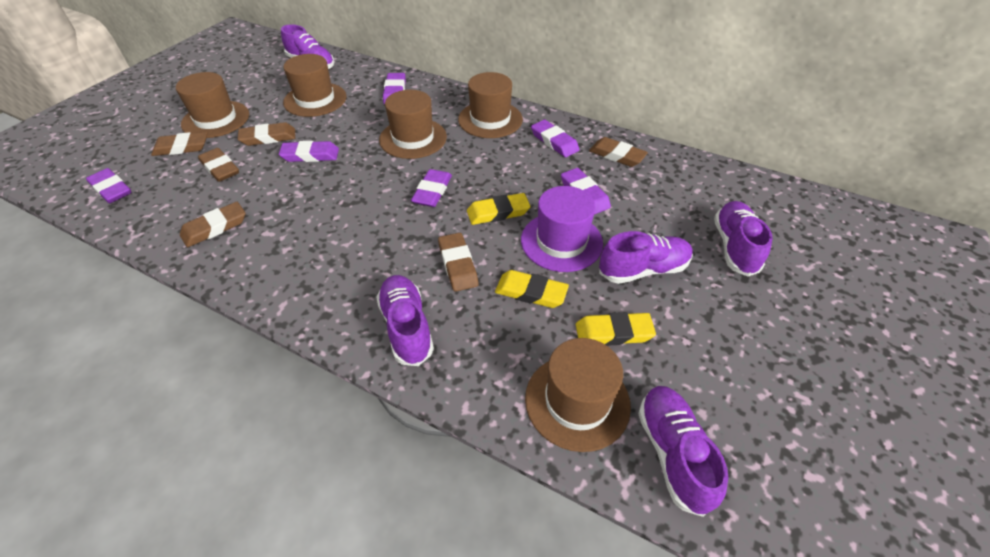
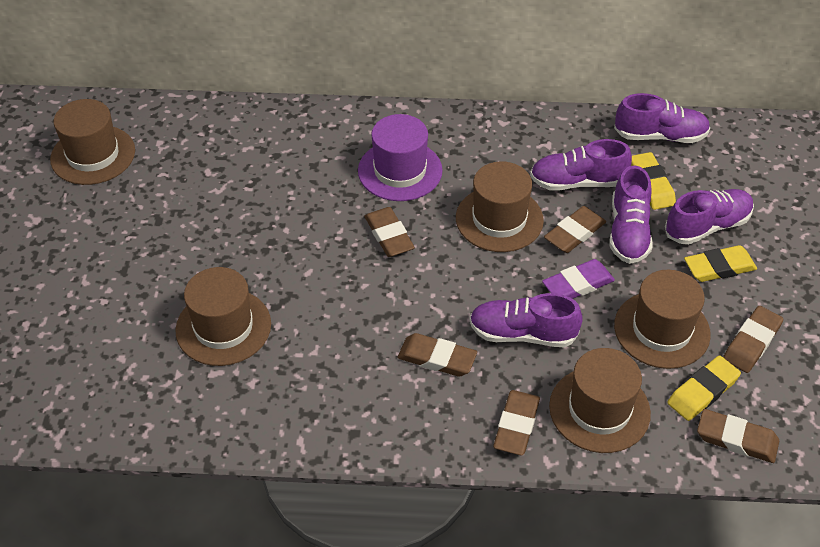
purple eraser: 6 -> 1

